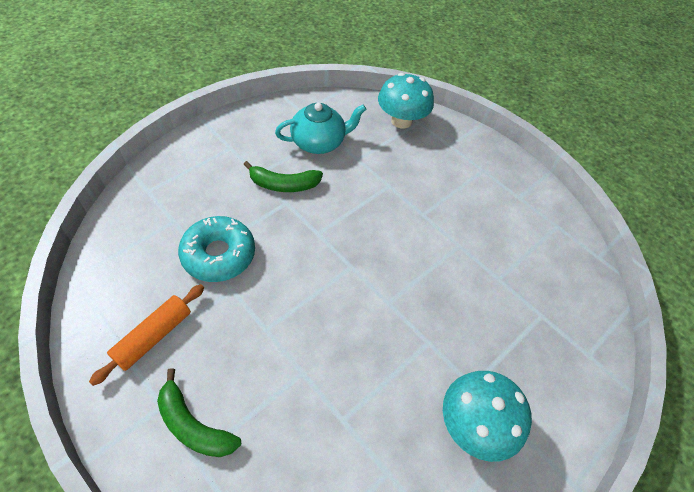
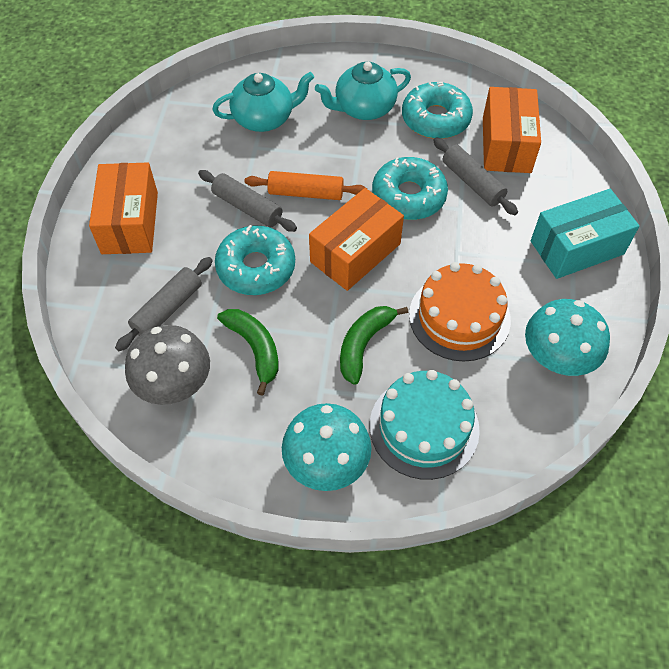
grey mushroom: 0 -> 1
grey rolling pin: 0 -> 3
orange box: 0 -> 3
orange cake: 0 -> 1
turquoise box: 0 -> 1
turquoise cake: 0 -> 1
turquoise donut: 1 -> 3
turquoise teapot: 1 -> 2

